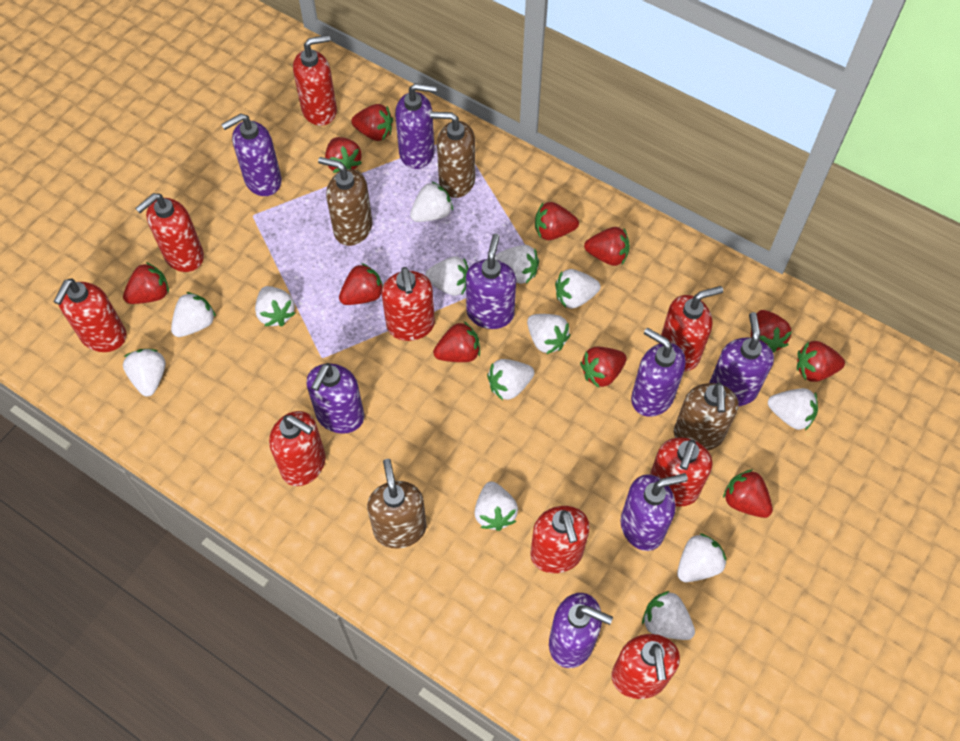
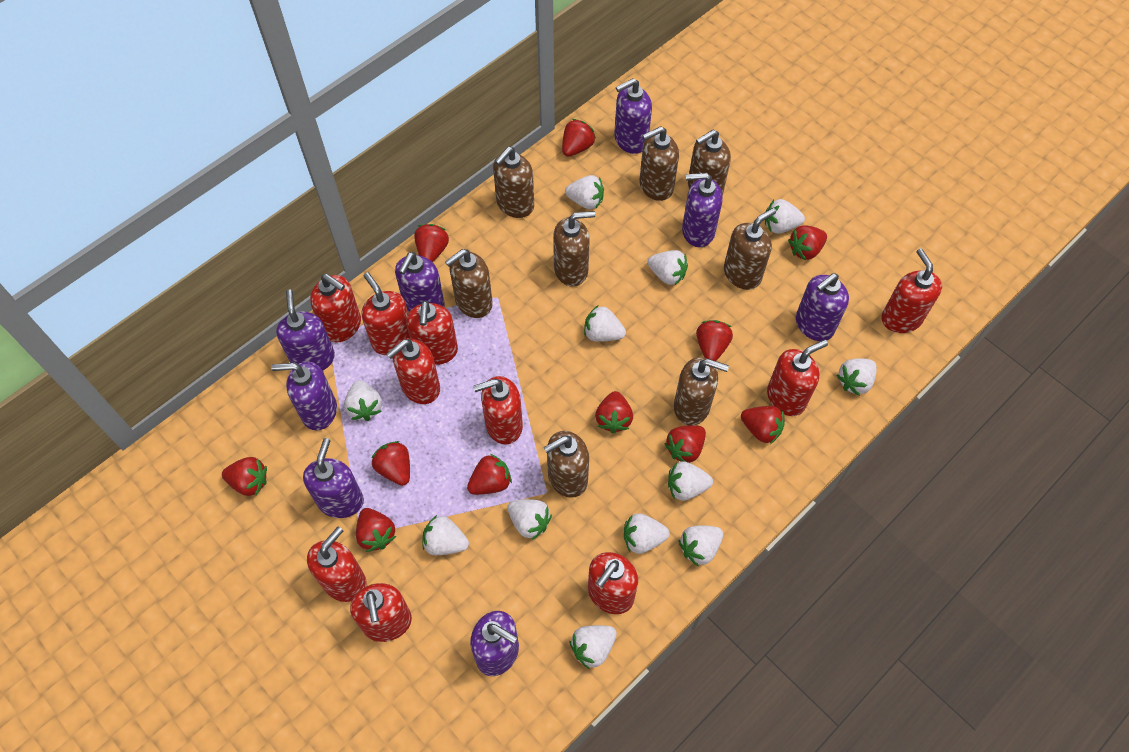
brown soap dispenser: 4 -> 8
red soap dispenser: 9 -> 10
white strawberry: 13 -> 12

